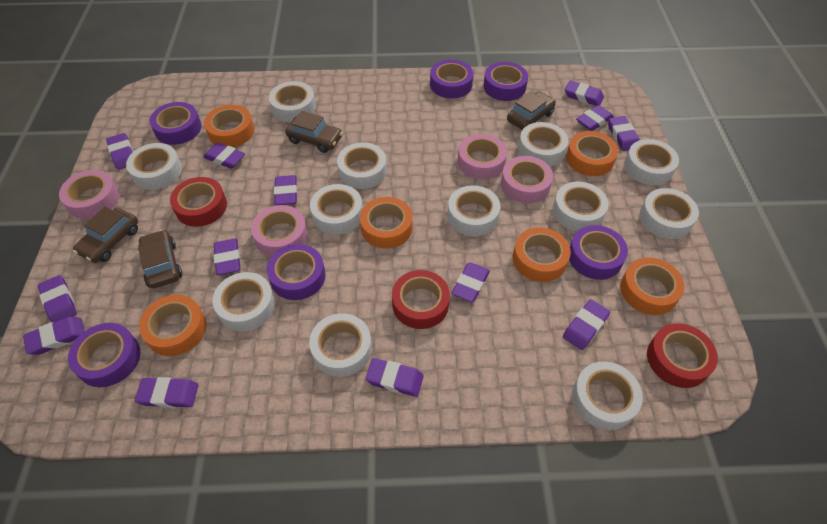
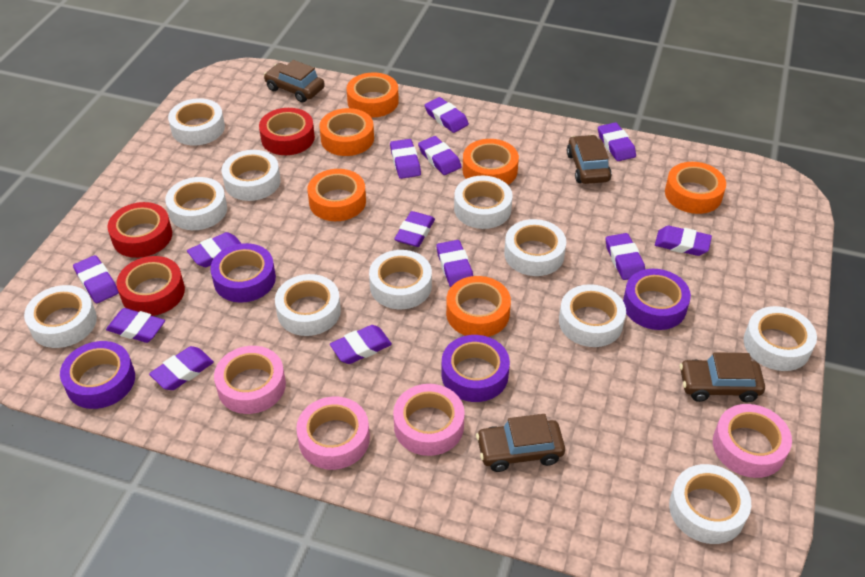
purple tape: 6 -> 4
white tape: 12 -> 11

